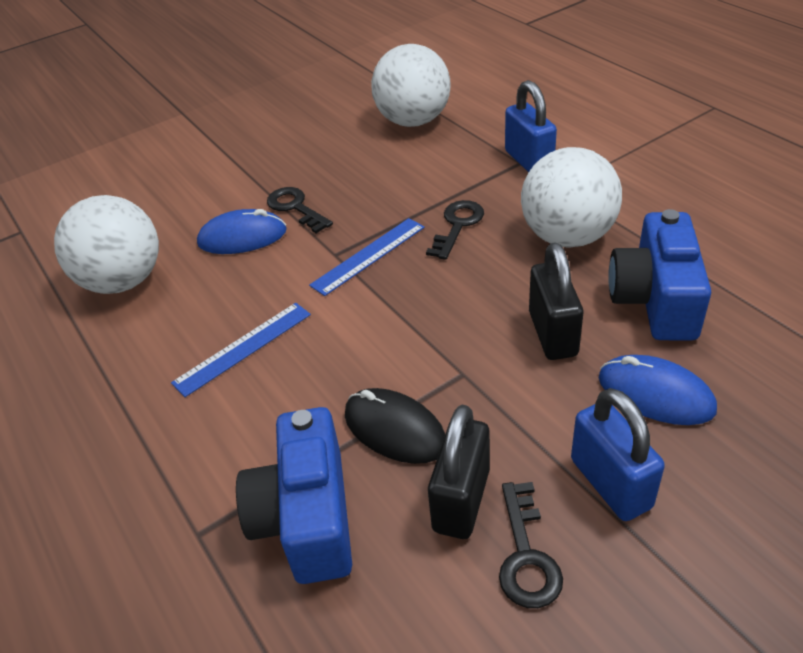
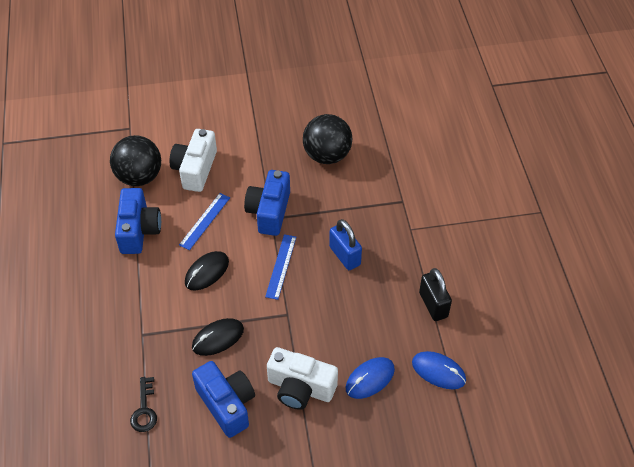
black ball: 0 -> 2
black key: 3 -> 1
black mouse: 1 -> 2
black padlock: 2 -> 1
blue camera: 2 -> 3
blue padlock: 2 -> 1
white ball: 3 -> 0
white camera: 0 -> 2

